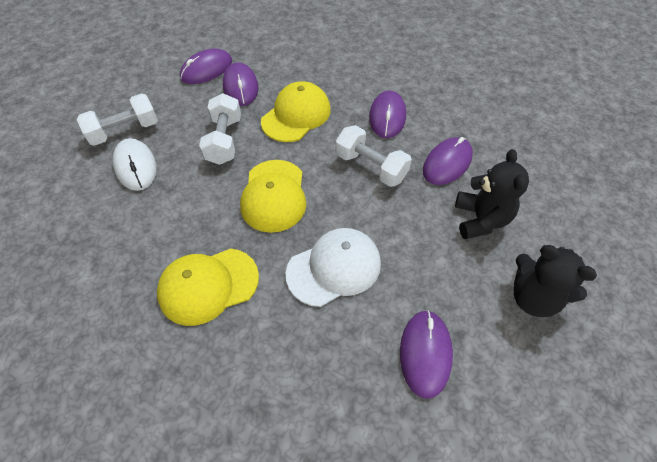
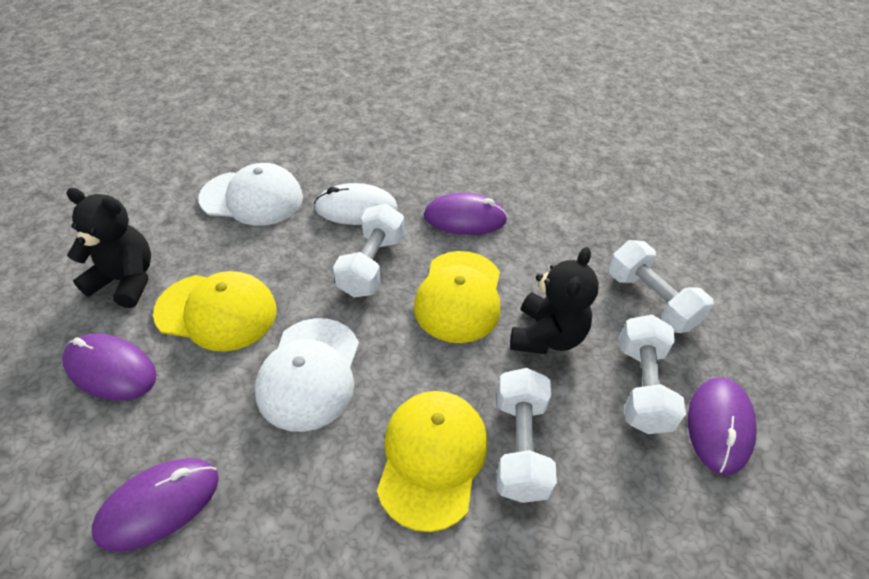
purple mouse: 5 -> 4
white cap: 1 -> 2
white dumbbell: 3 -> 4

